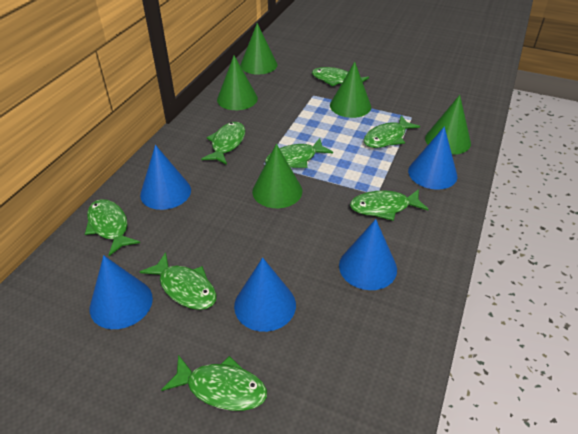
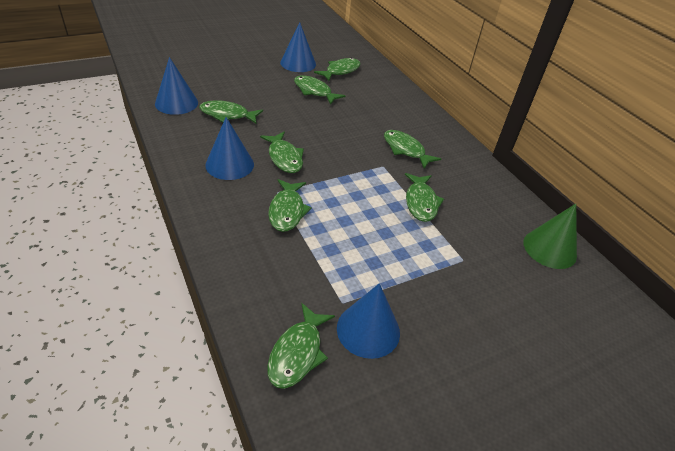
blue cone: 5 -> 4
green cone: 5 -> 1

